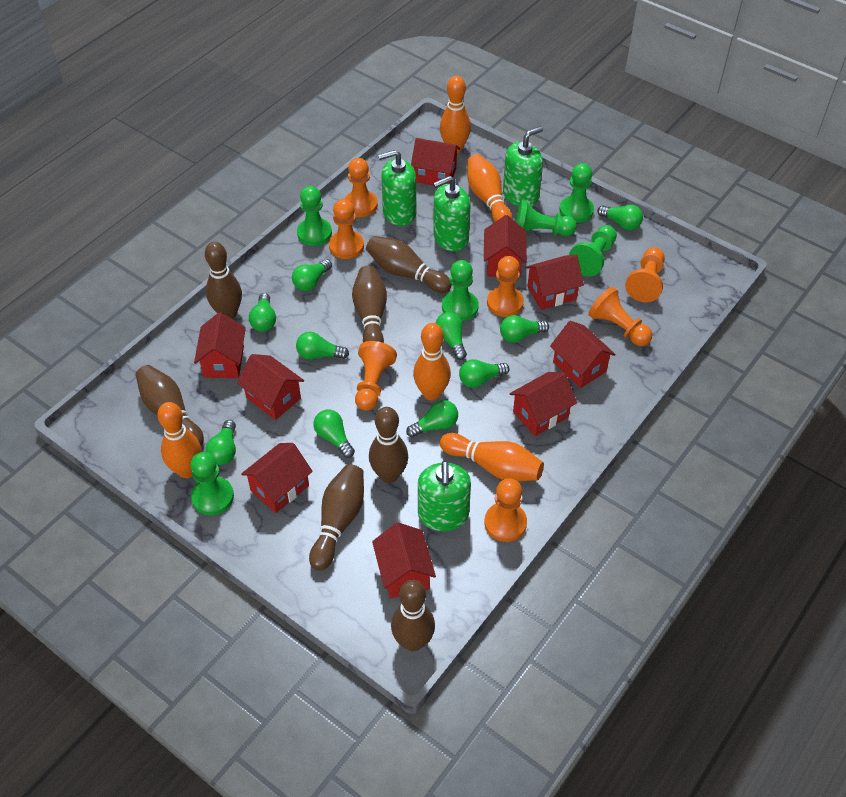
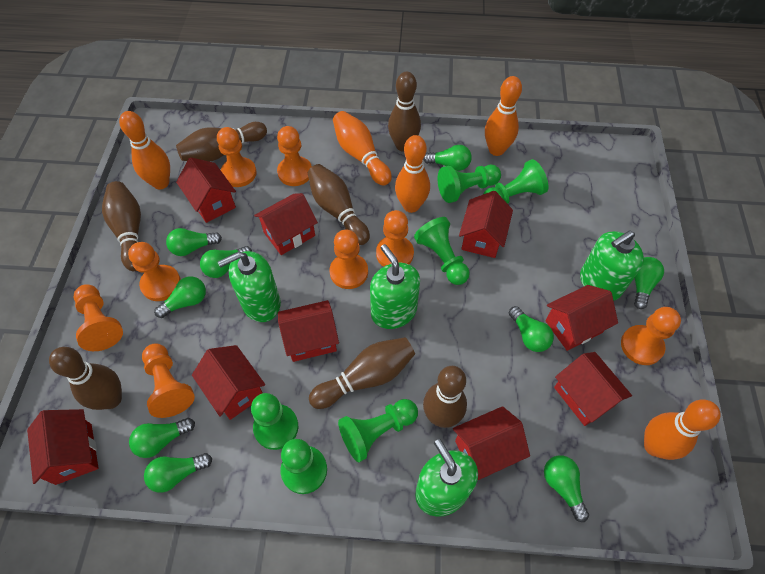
green light bulb: 10 -> 9
orange pawn: 7 -> 8

